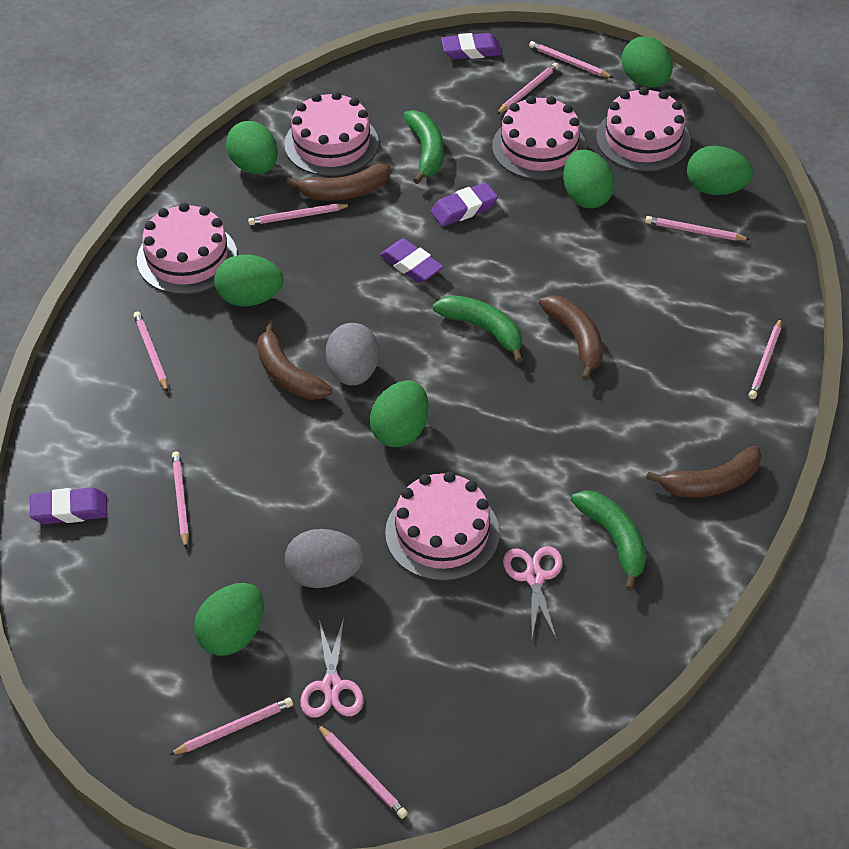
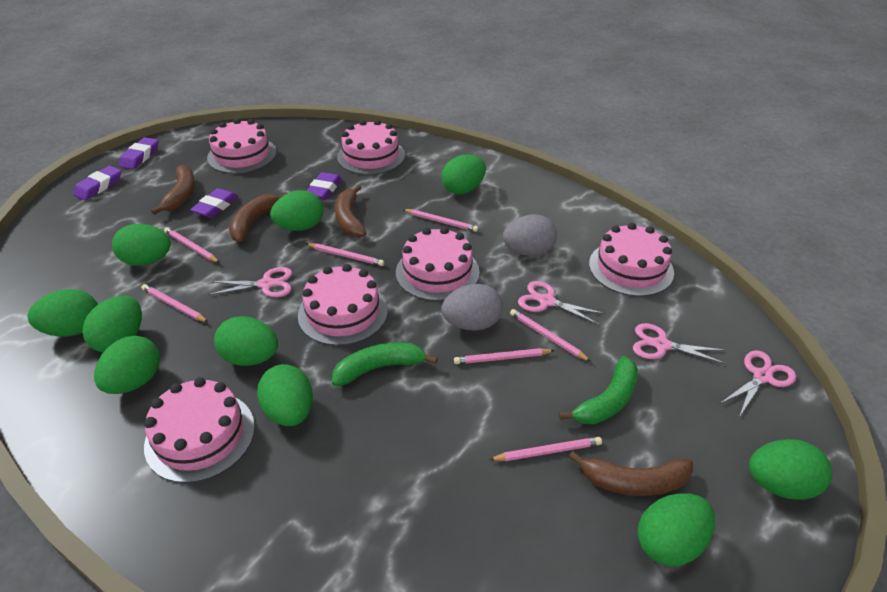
green banana: 3 -> 2
green egg: 7 -> 10
pink cake: 5 -> 6
pink pencil: 9 -> 7
pink scissors: 2 -> 4

